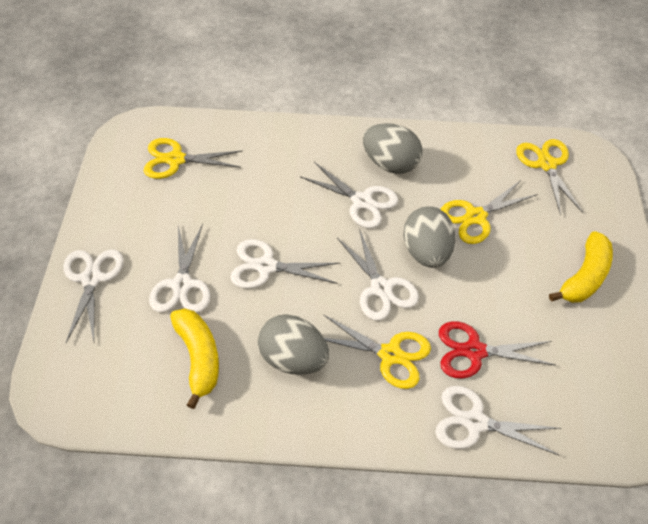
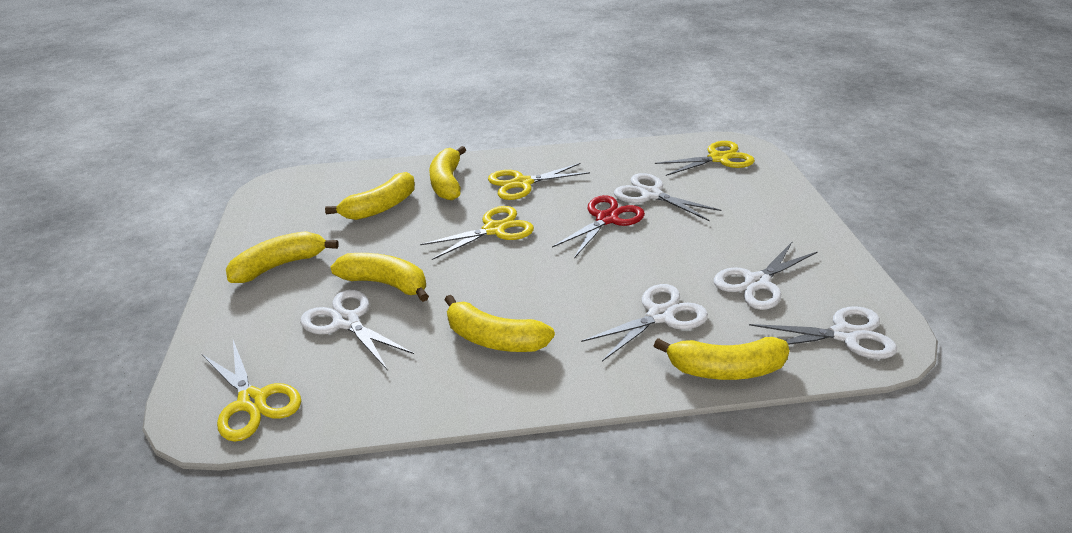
grey egg: 3 -> 0
white scissors: 6 -> 5
yellow banana: 2 -> 6

